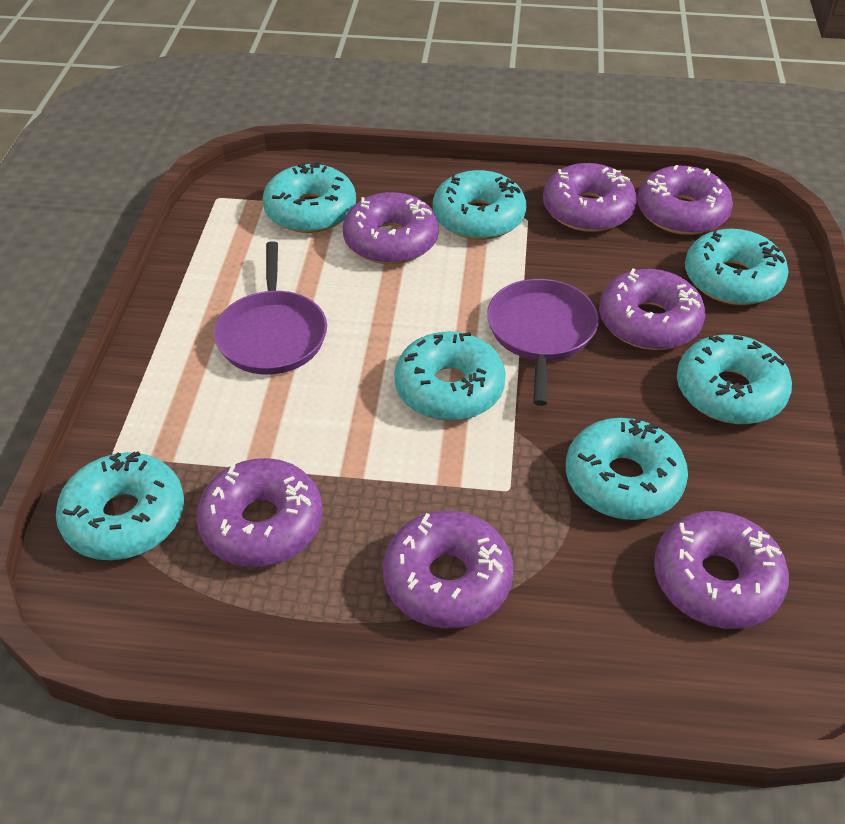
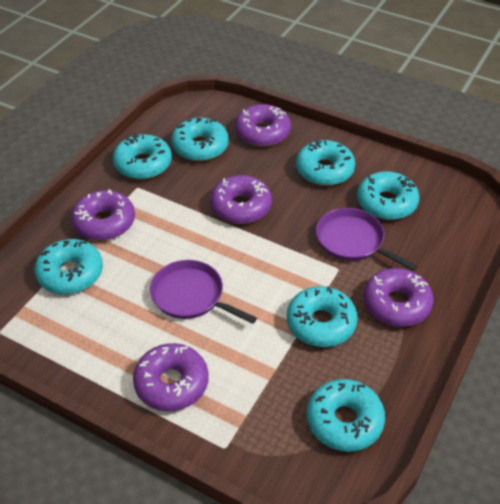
purple donut: 7 -> 5

